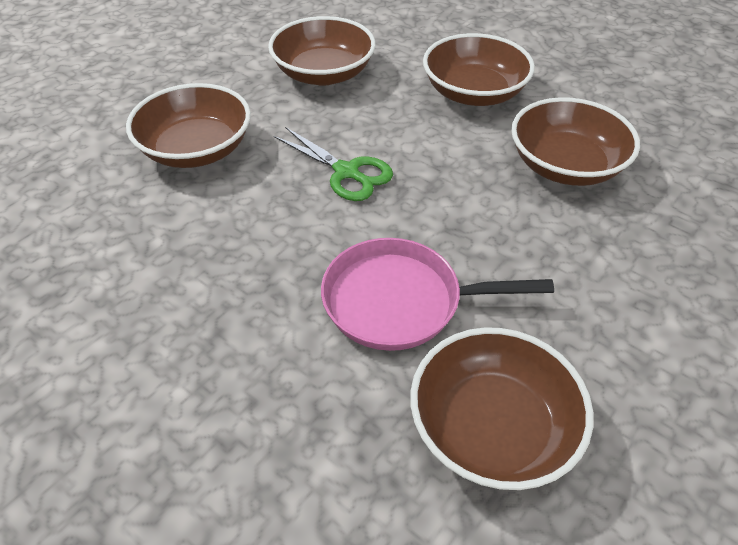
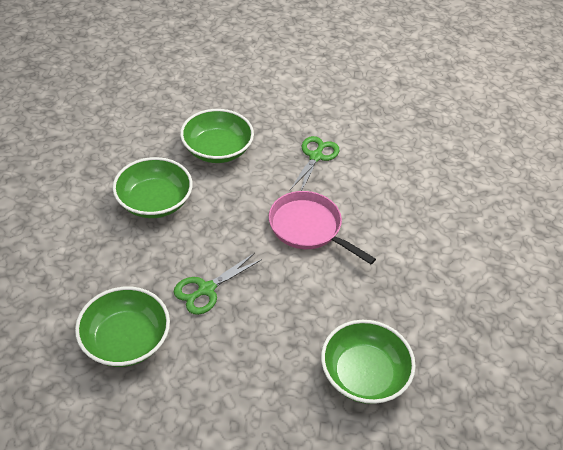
brown bowl: 5 -> 0
green bowl: 0 -> 4
green scissors: 1 -> 2

